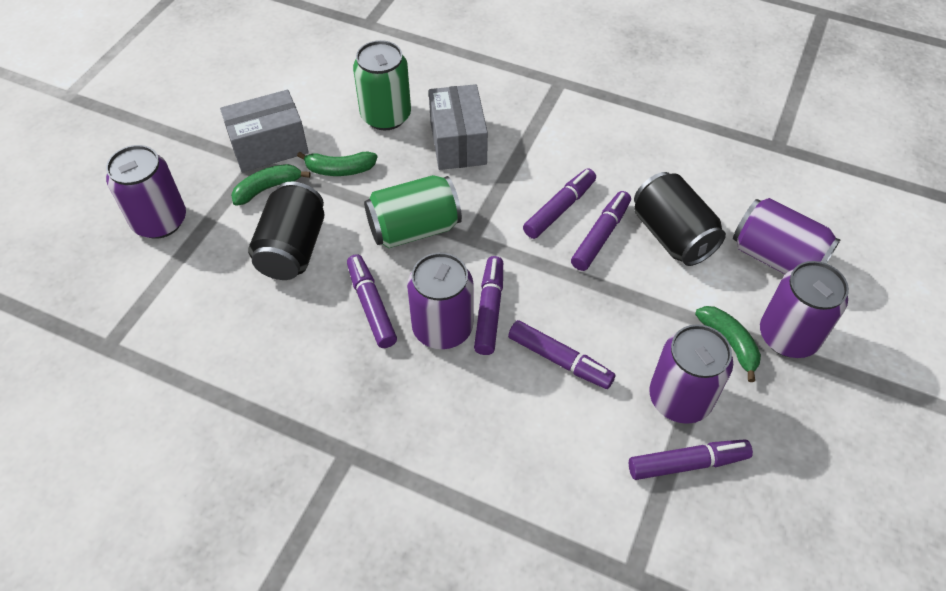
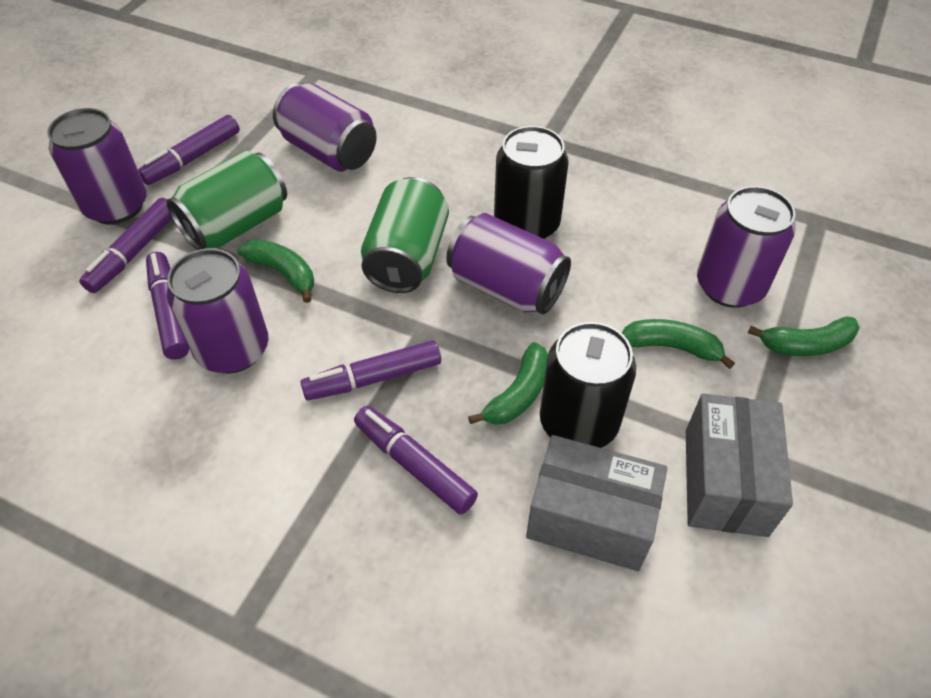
green banana: 3 -> 4
purple marker: 6 -> 5

